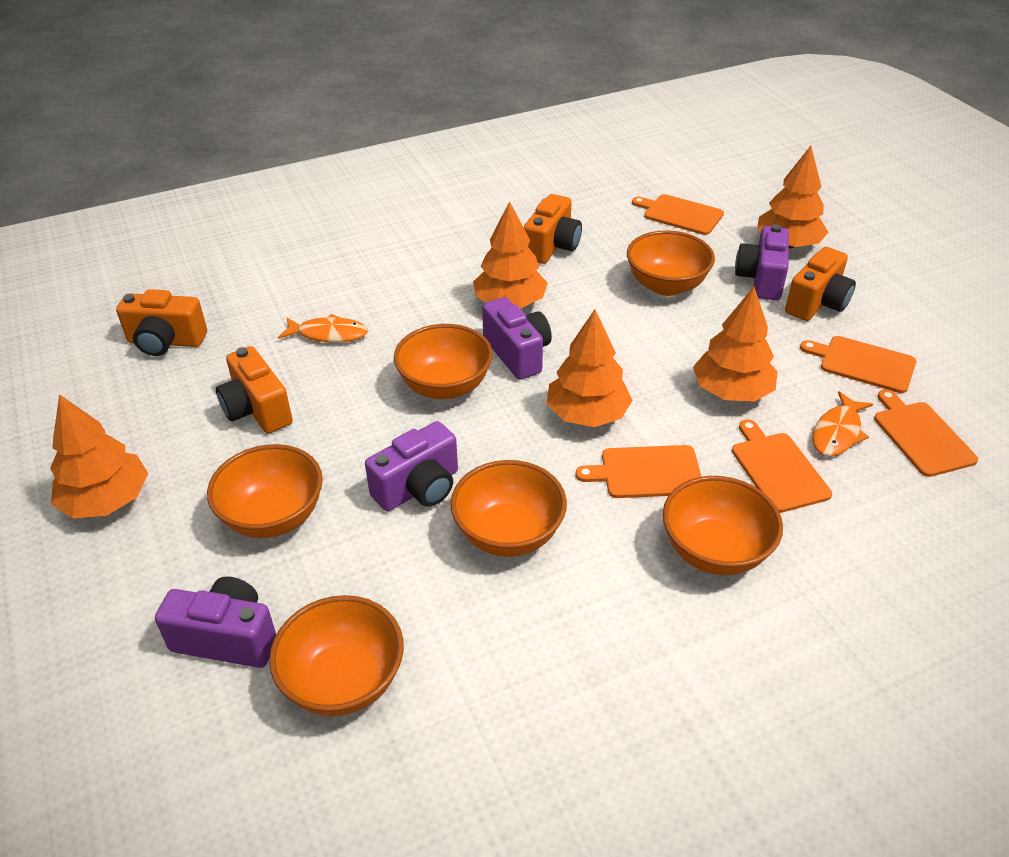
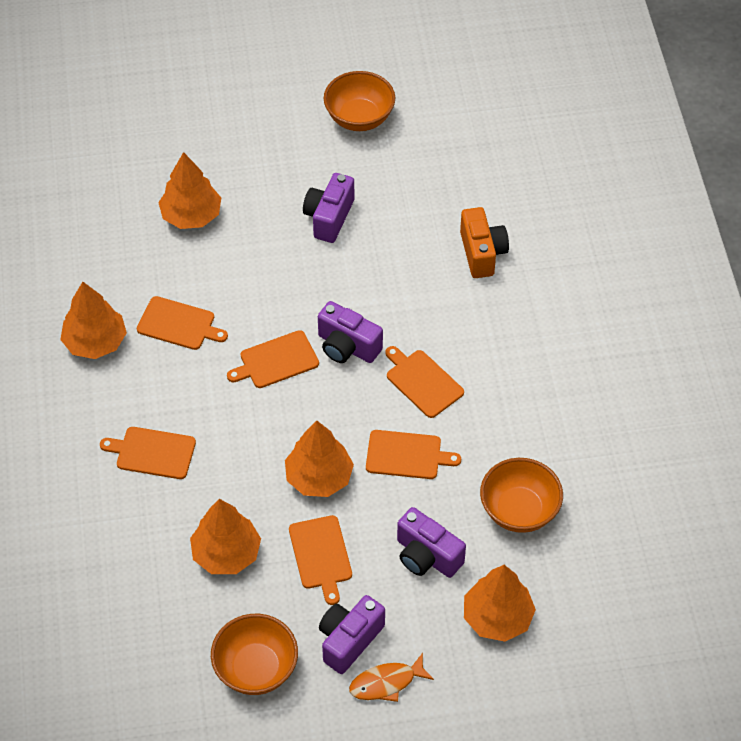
orange bowl: 6 -> 3
orange camera: 4 -> 1
orange cutting board: 5 -> 6
orange fish: 2 -> 1

